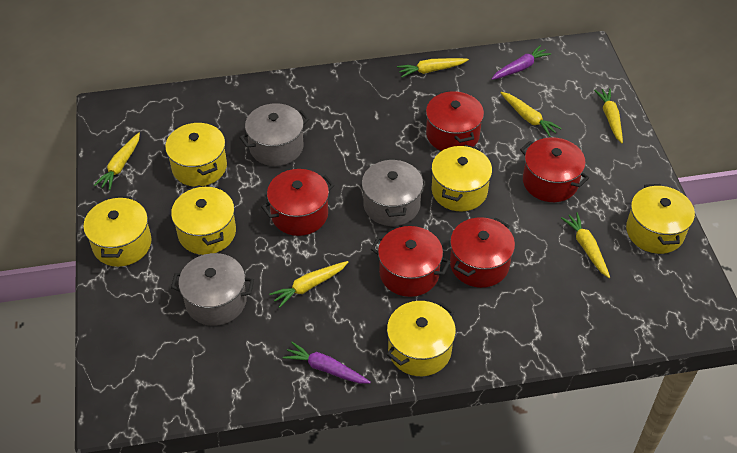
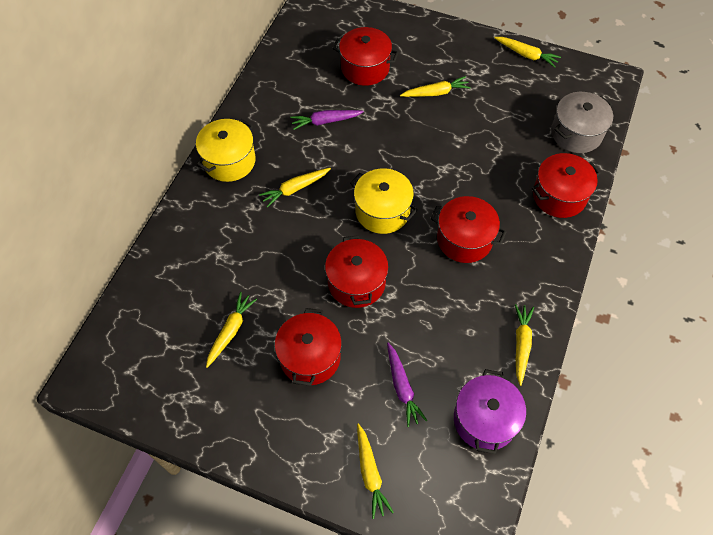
grey pot: 3 -> 1
purple pot: 0 -> 1
yellow pot: 6 -> 2

